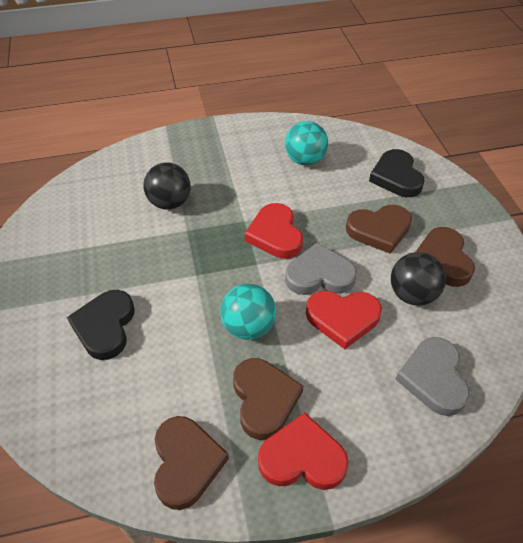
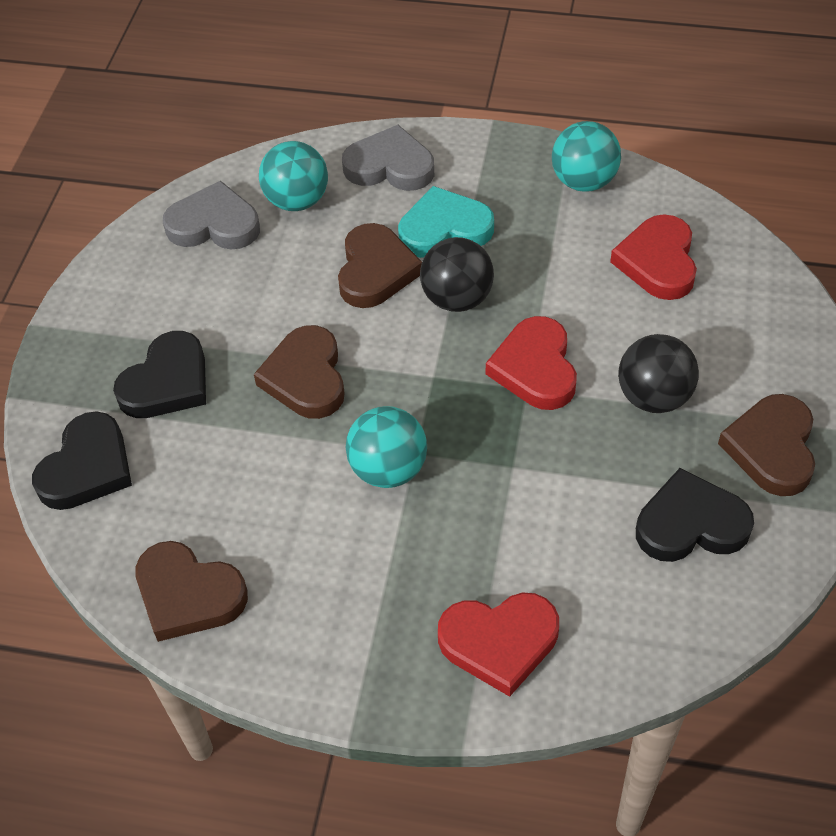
black heart: 2 -> 3
turquoise ball: 2 -> 3
turquoise heart: 0 -> 1

